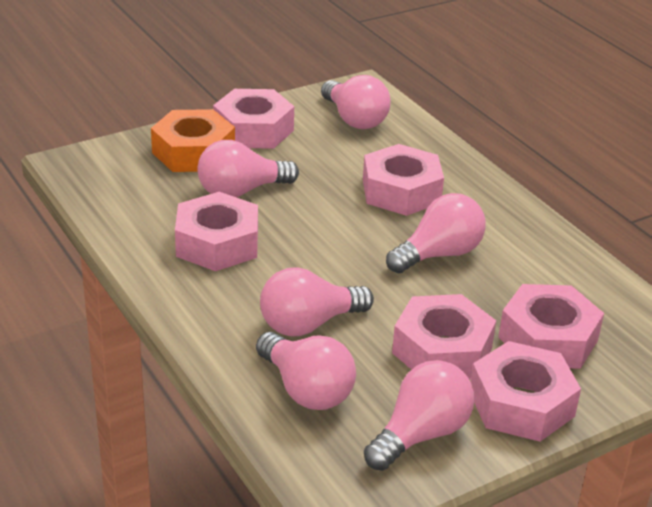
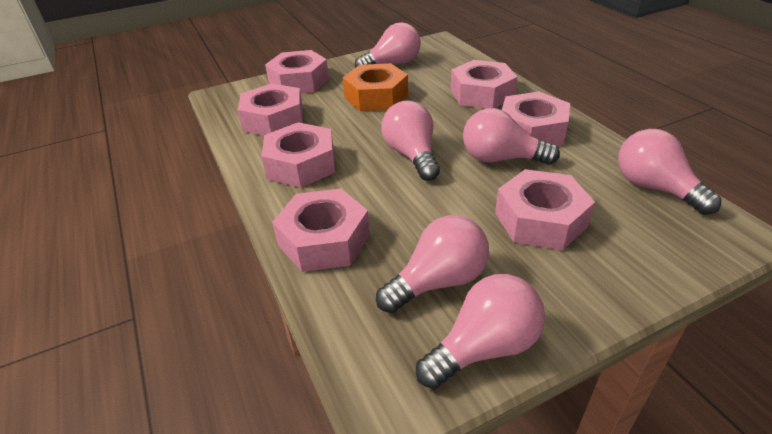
pink nut: 6 -> 7

